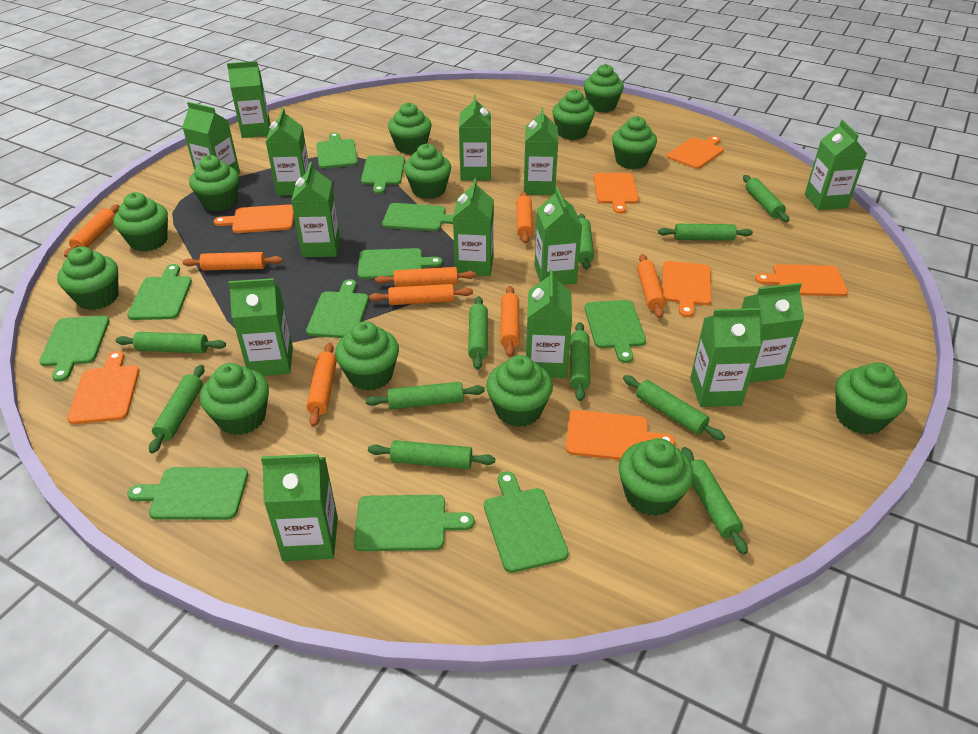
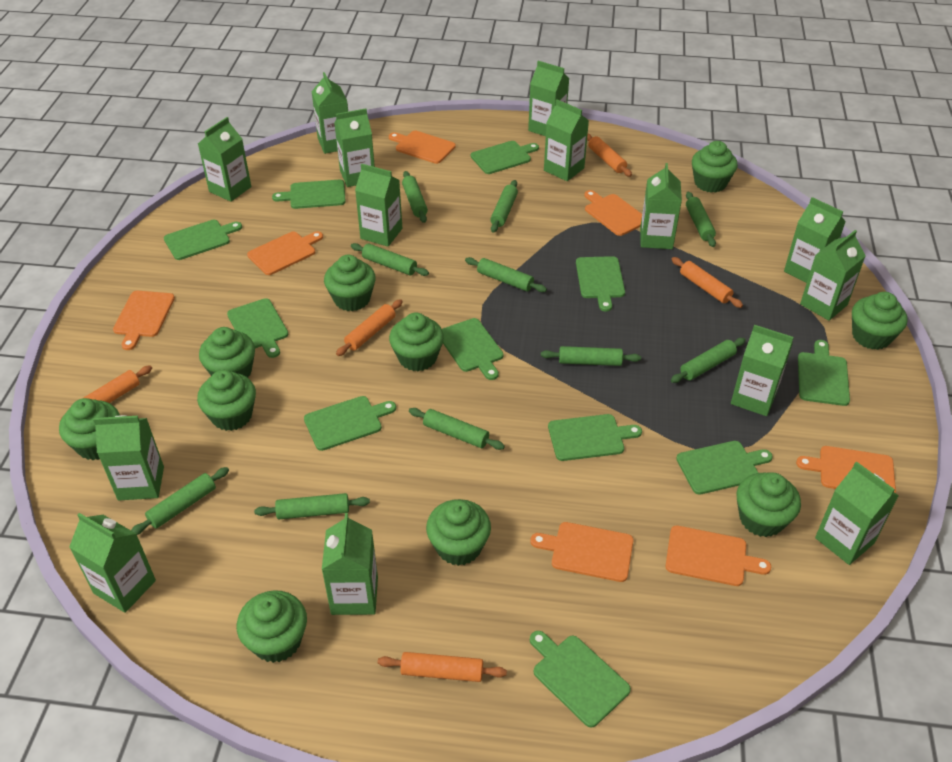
green cupcake: 13 -> 10
green rolling pin: 11 -> 10
orange rolling pin: 8 -> 5

